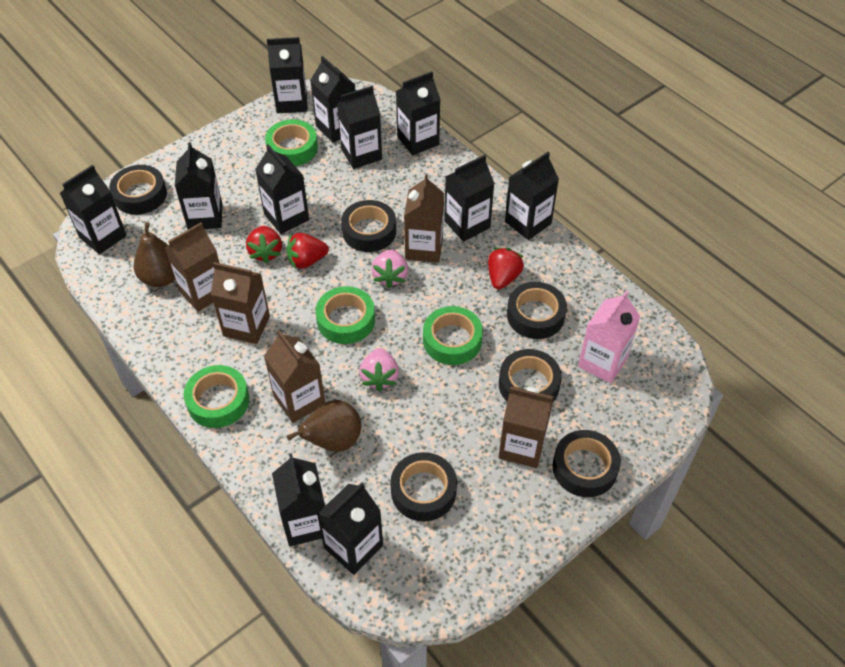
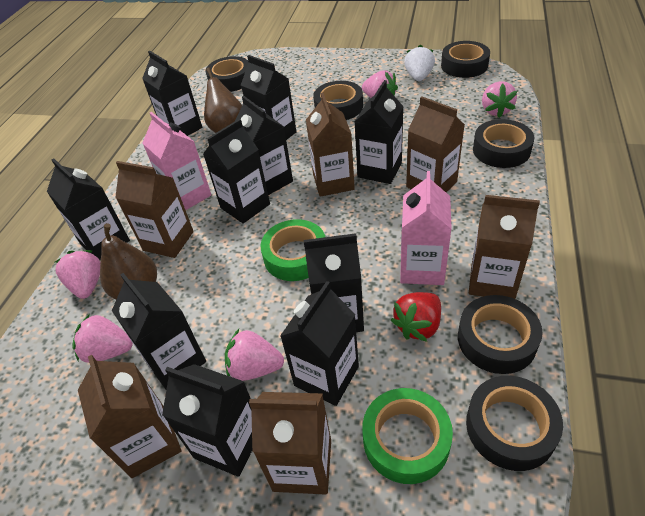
black carton: 11 -> 10
brown carton: 5 -> 6
green tape: 4 -> 2
pink carton: 1 -> 2
pink strawberry: 2 -> 5
red strawberry: 3 -> 1
white strawberry: 0 -> 1

